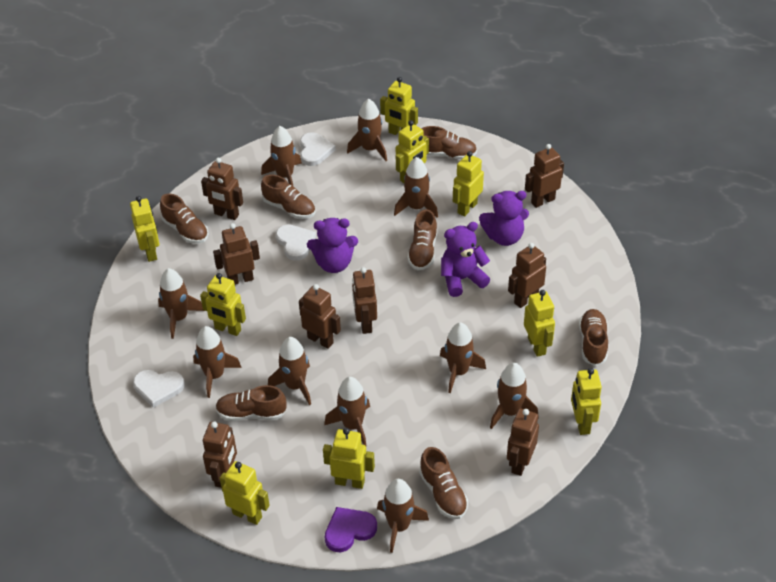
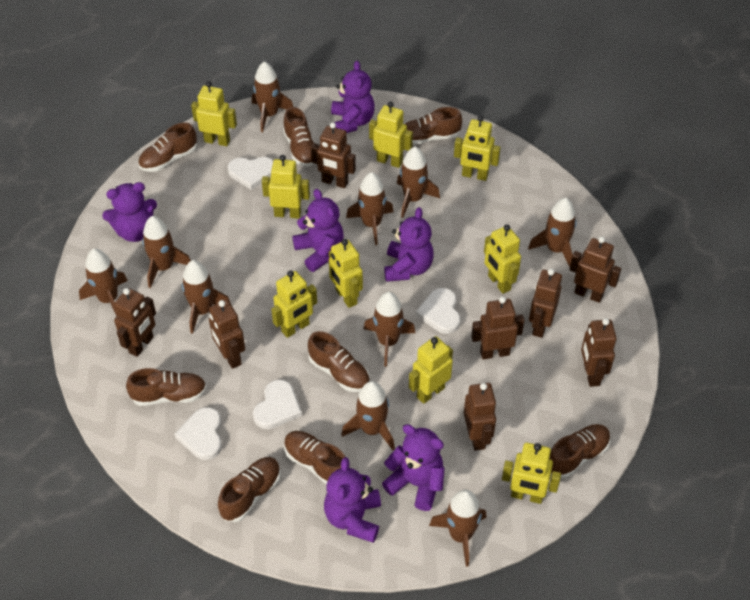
brown shoe: 7 -> 8
purple heart: 1 -> 0
purple teddy bear: 3 -> 6
white heart: 3 -> 4

